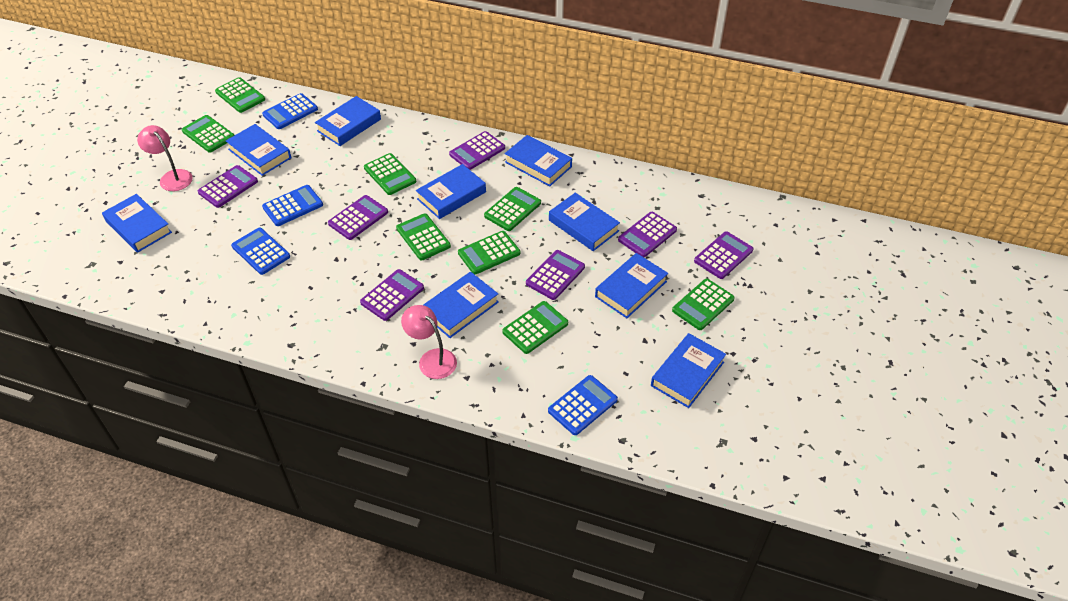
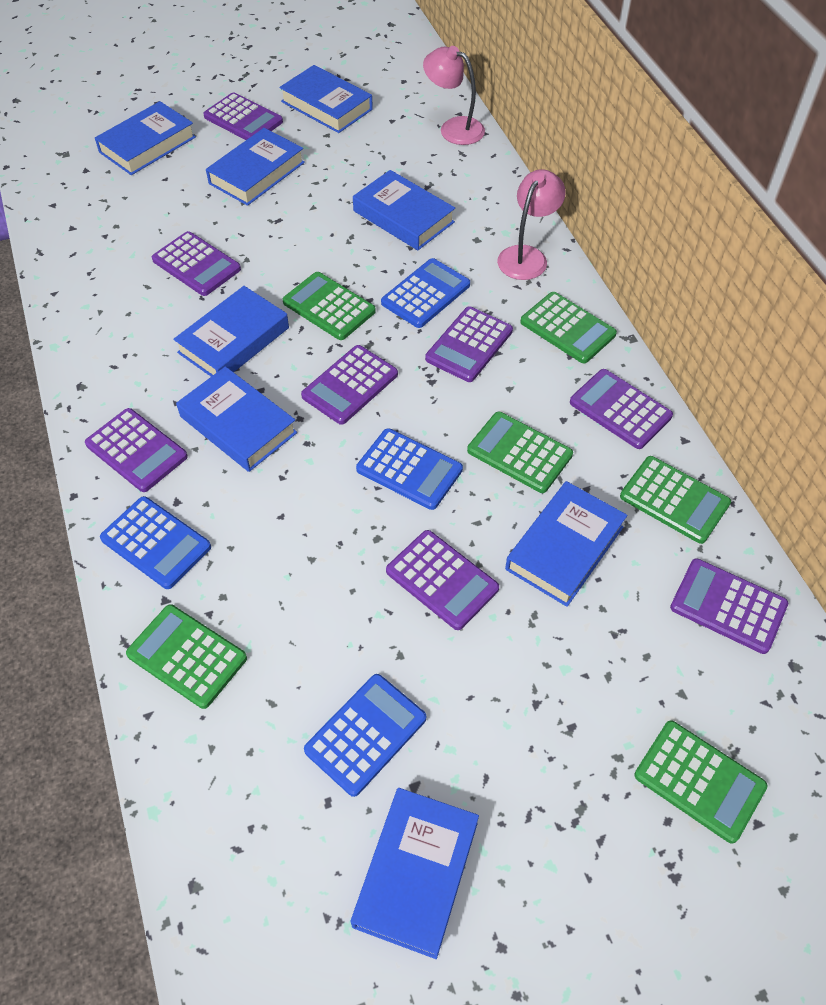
blue book: 9 -> 8
green calculator: 8 -> 6
purple calculator: 7 -> 8

